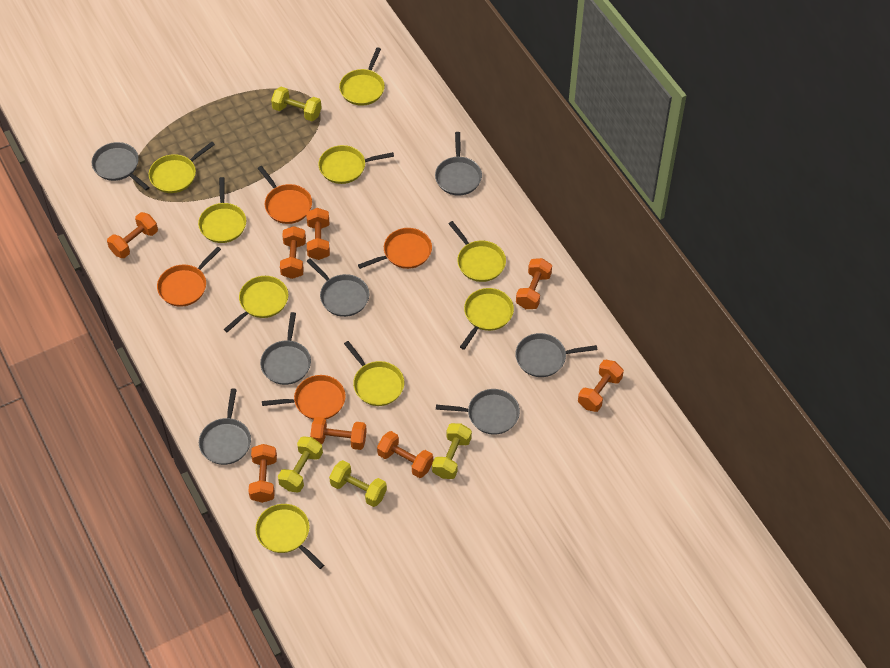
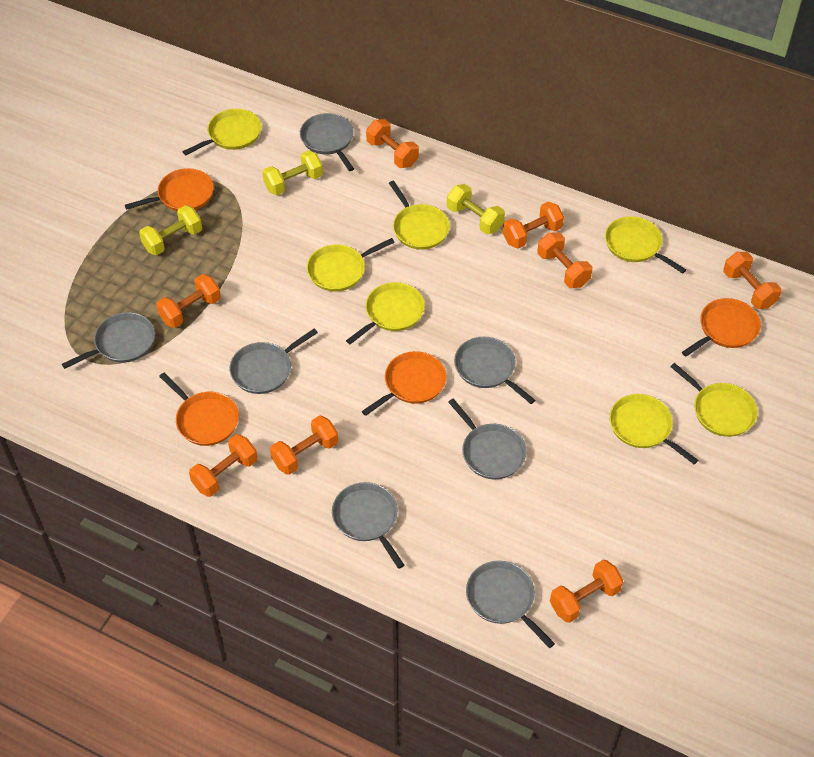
yellow dumbbell: 4 -> 3
yellow pan: 9 -> 7

